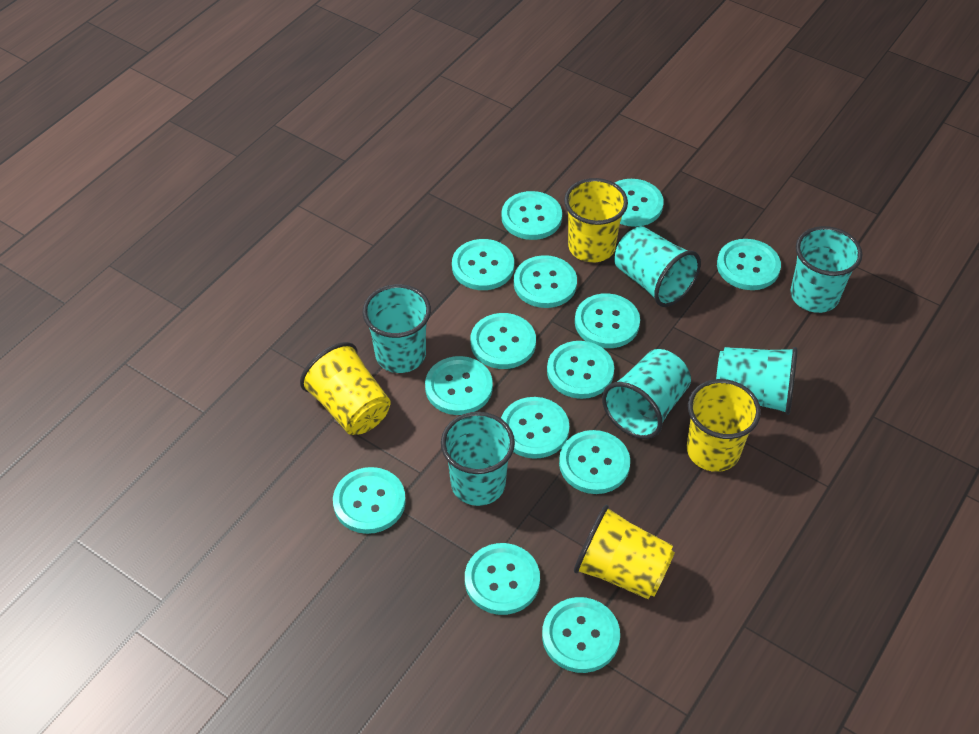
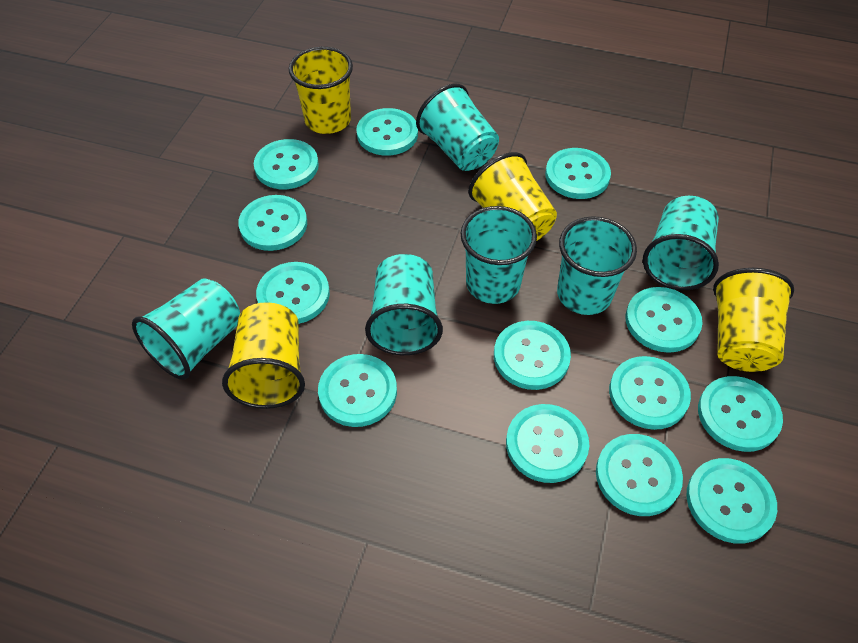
turquoise button: 14 -> 13

